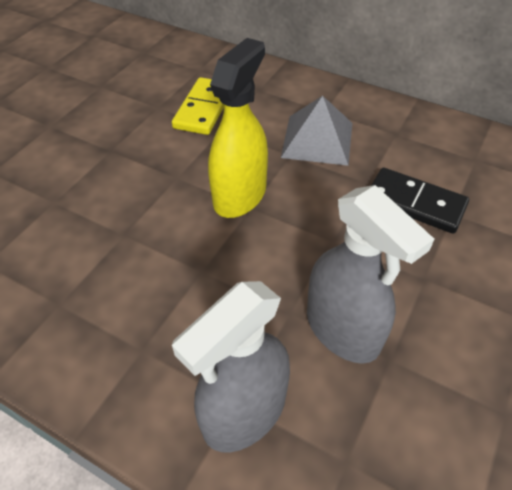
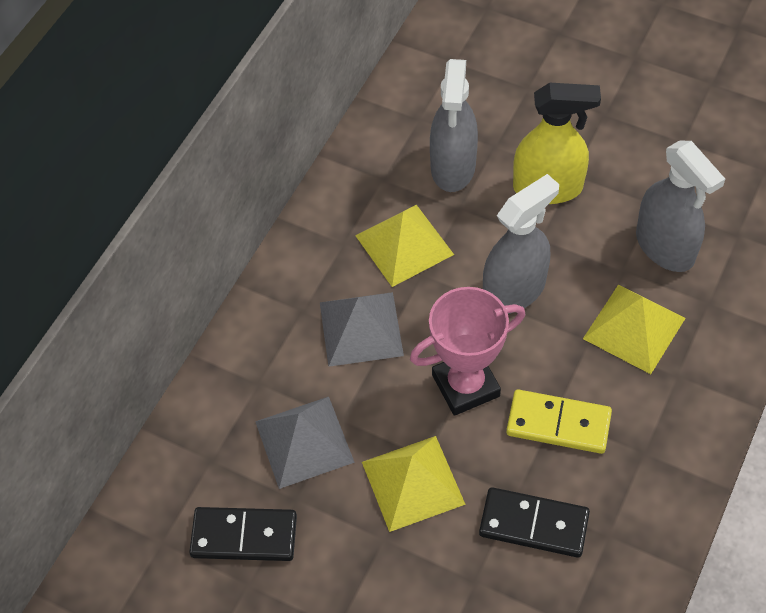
black domino: 1 -> 2
grey pyramid: 1 -> 2
grey spray bottle: 2 -> 3
pink trophy: 0 -> 1
yellow pyramid: 0 -> 3

